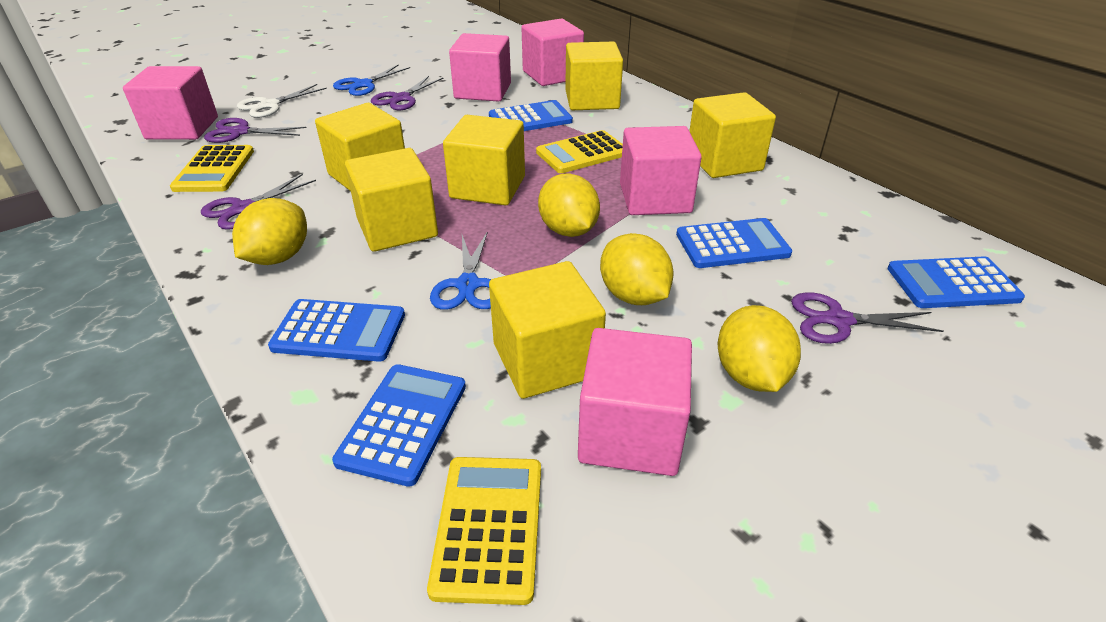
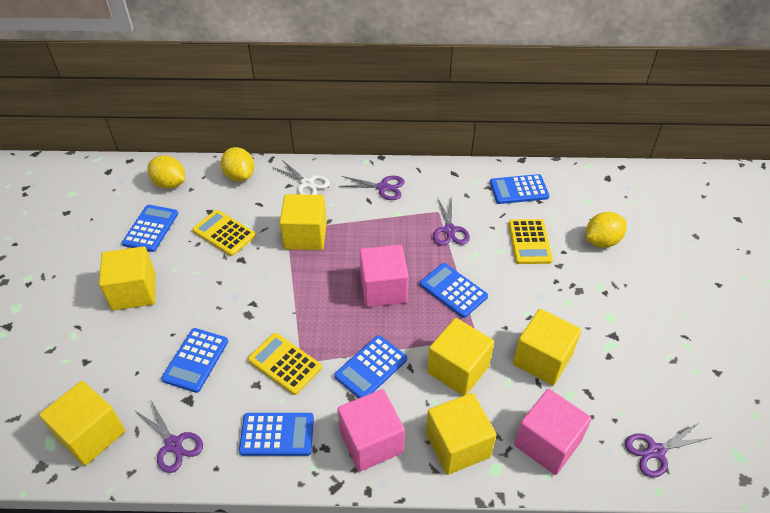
blue calculator: 5 -> 6
blue scissors: 2 -> 0
pink cube: 5 -> 3
yellow lemon: 4 -> 3

